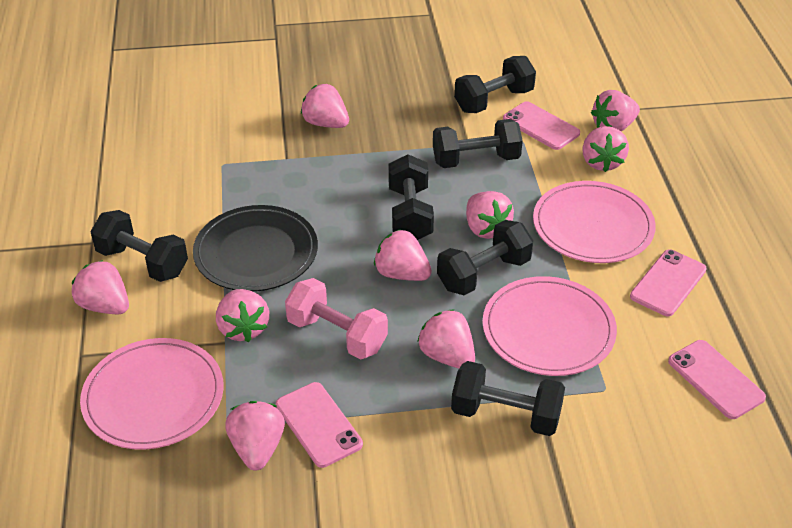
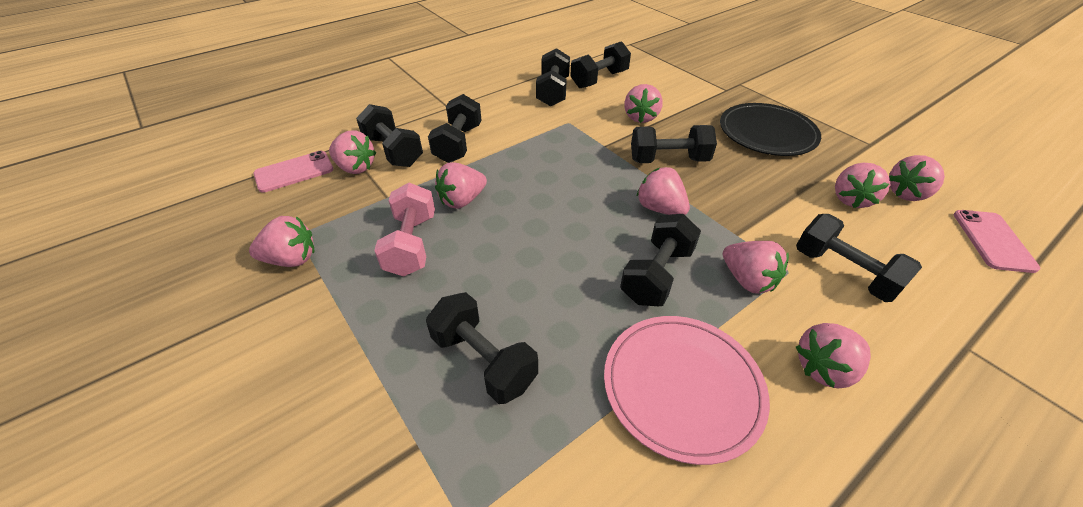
black dumbbell: 6 -> 8
pink phone: 4 -> 2
pink plate: 3 -> 1

